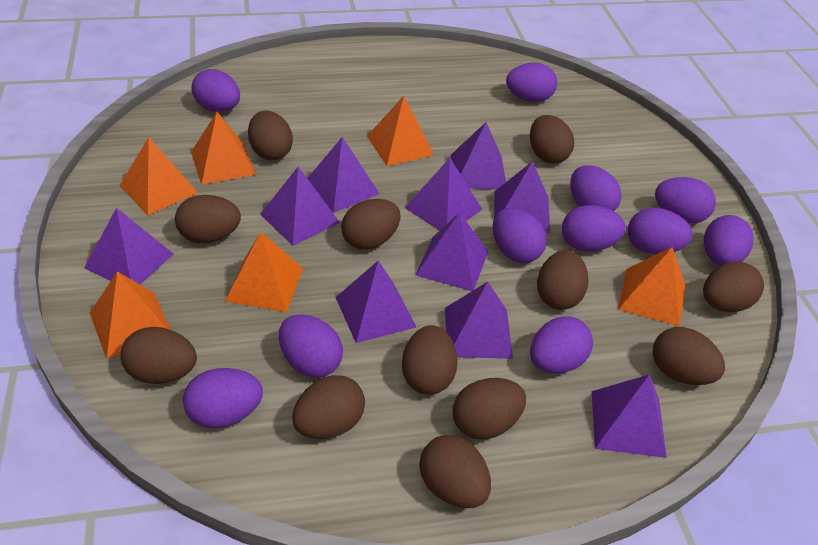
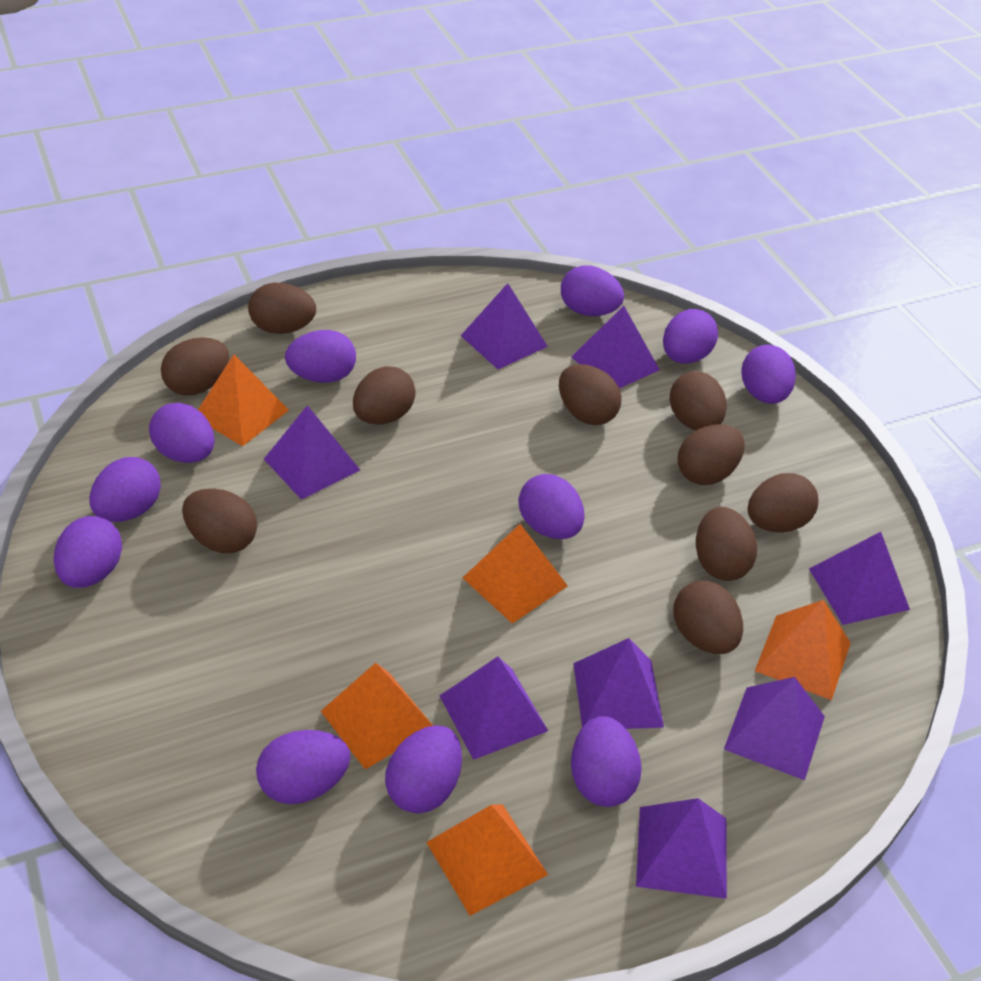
brown egg: 12 -> 10
orange pyramid: 6 -> 5
purple pyramid: 10 -> 8

